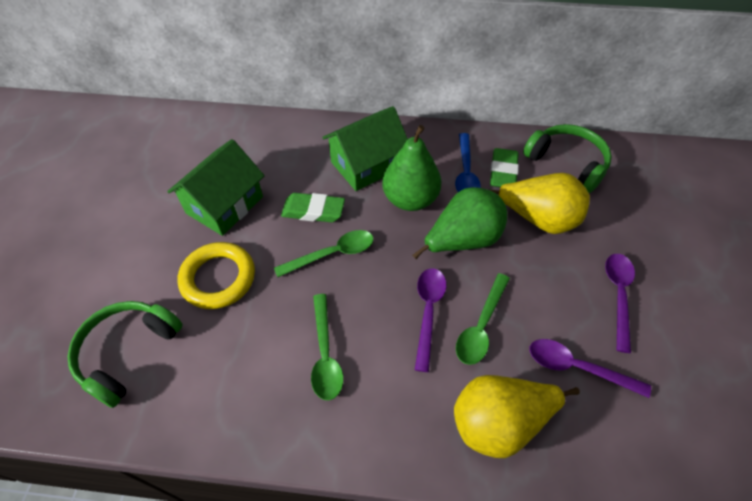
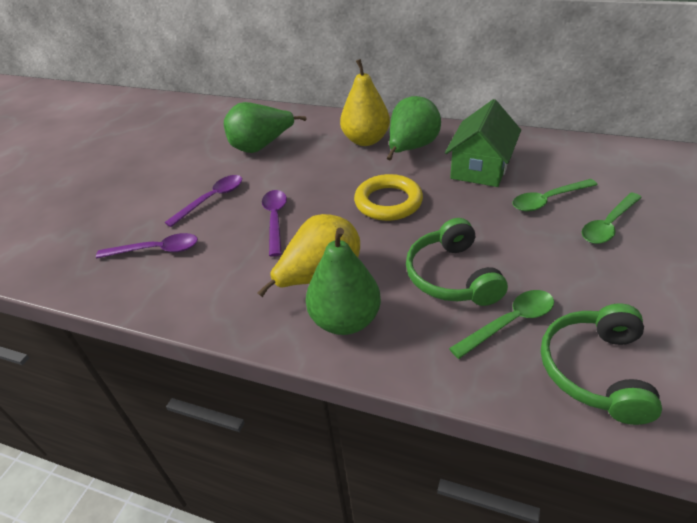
blue spoon: 1 -> 0
green eraser: 2 -> 0
green house: 2 -> 1
green pear: 2 -> 3

